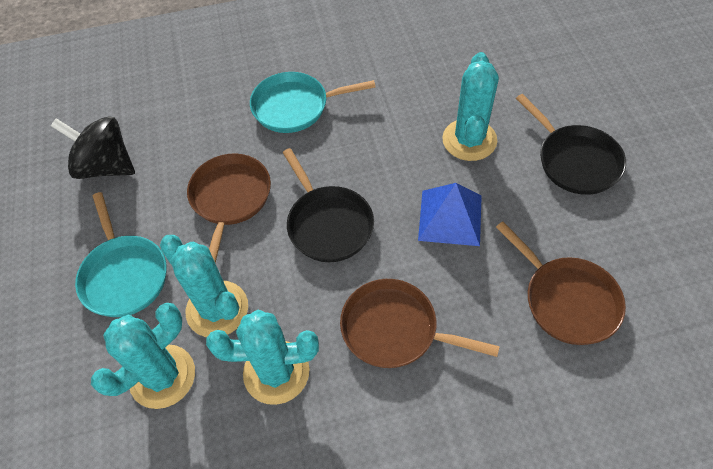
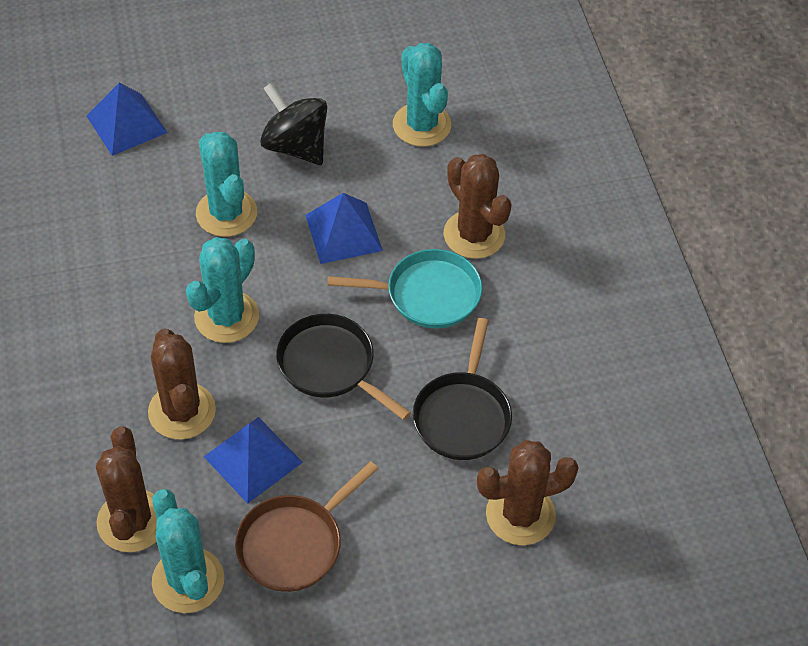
blue pyramid: 1 -> 3
brown cactus: 0 -> 4
brown pan: 3 -> 1
turquoise pan: 2 -> 1

